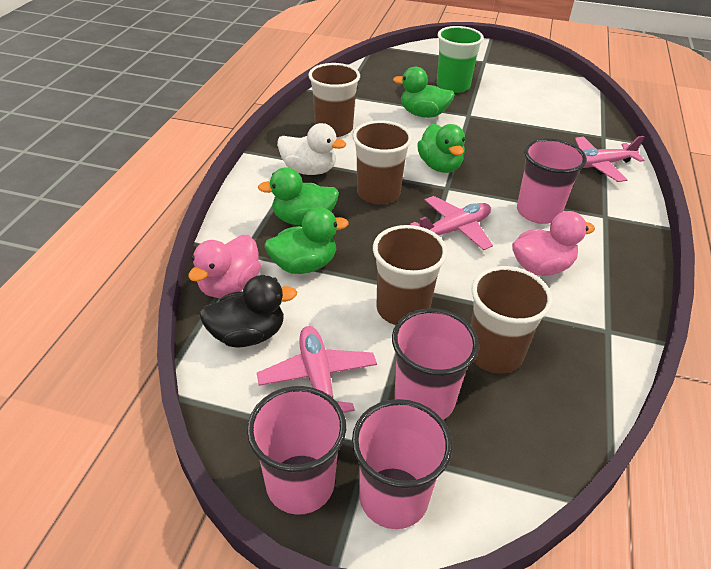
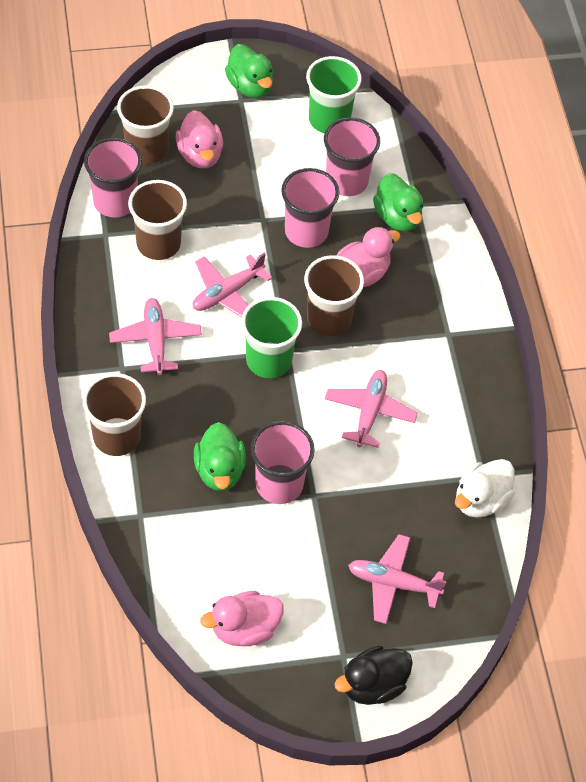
green cup: 1 -> 2
green duck: 4 -> 3
pink duck: 2 -> 3
pink plane: 3 -> 4

